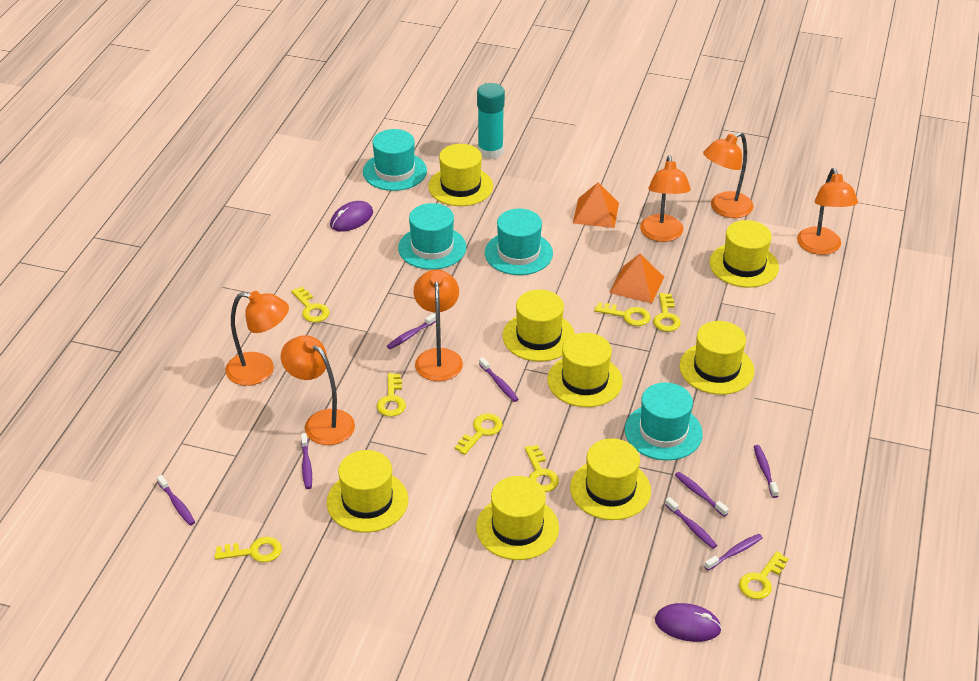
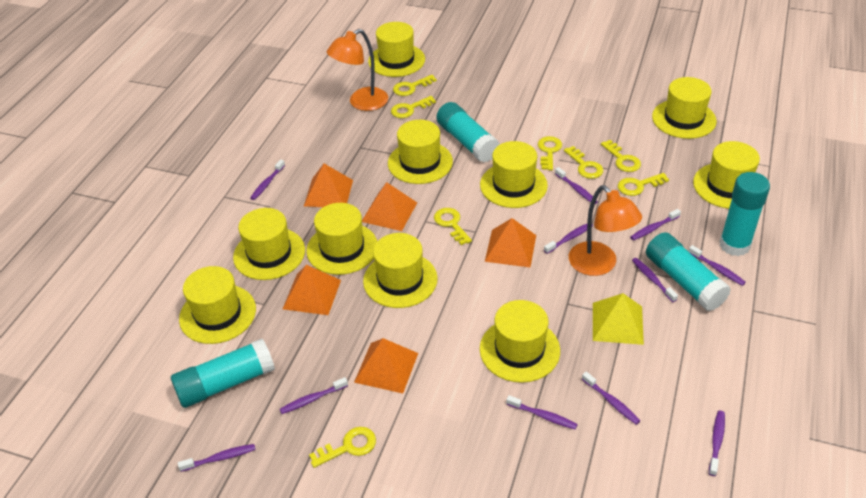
orange lamp: 6 -> 2
orange pyramid: 2 -> 5
purple mouse: 2 -> 0
purple toothbrush: 8 -> 11
turquoise glue stick: 1 -> 4
turquoise hat: 4 -> 0
yellow hat: 8 -> 10
yellow pyramid: 0 -> 1

